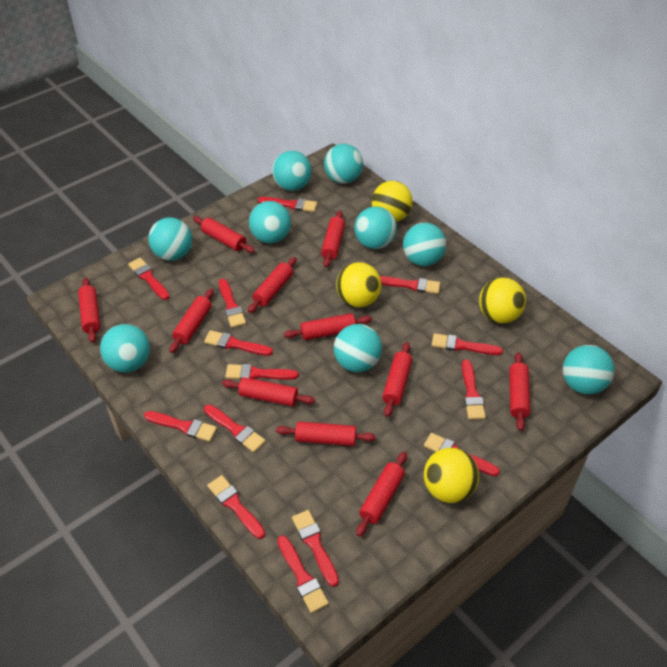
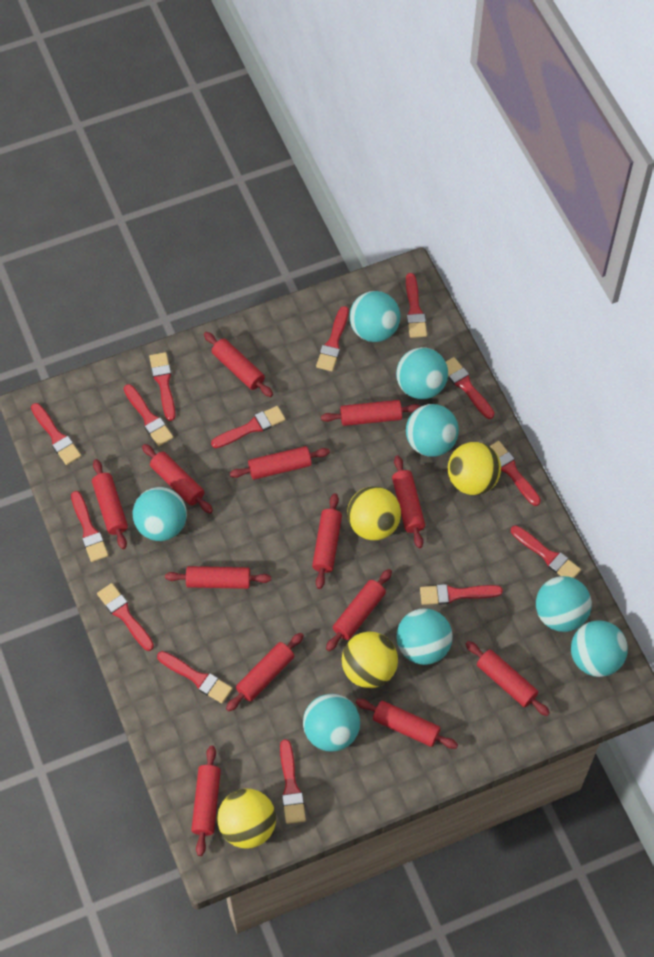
red rolling pin: 11 -> 13
turquoise ball: 9 -> 8

